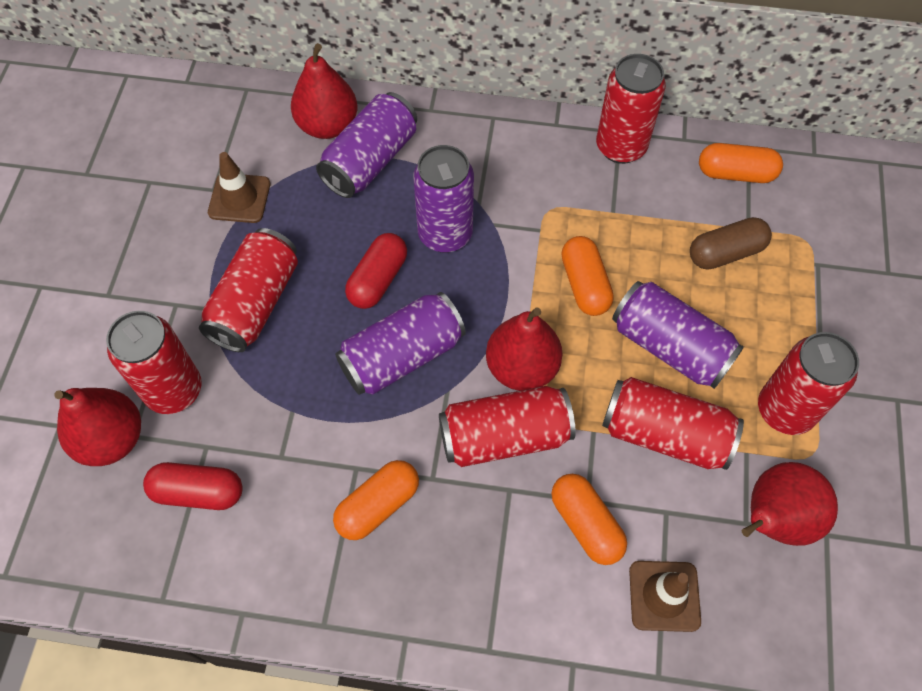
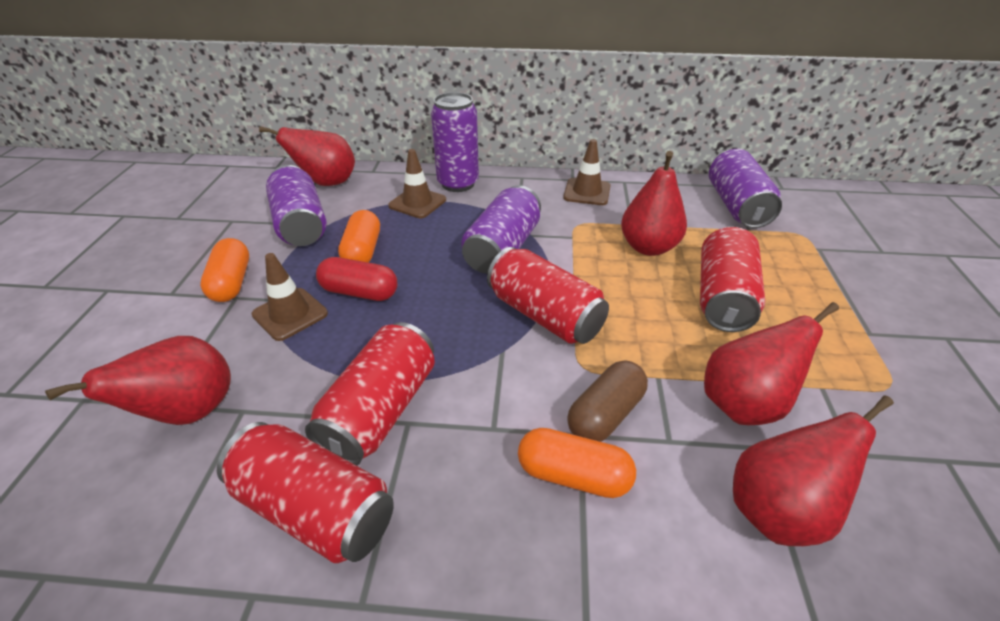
brown traffic cone: 2 -> 3
orange capsule: 4 -> 3
red can: 6 -> 4
red capsule: 2 -> 1
red pear: 4 -> 5

